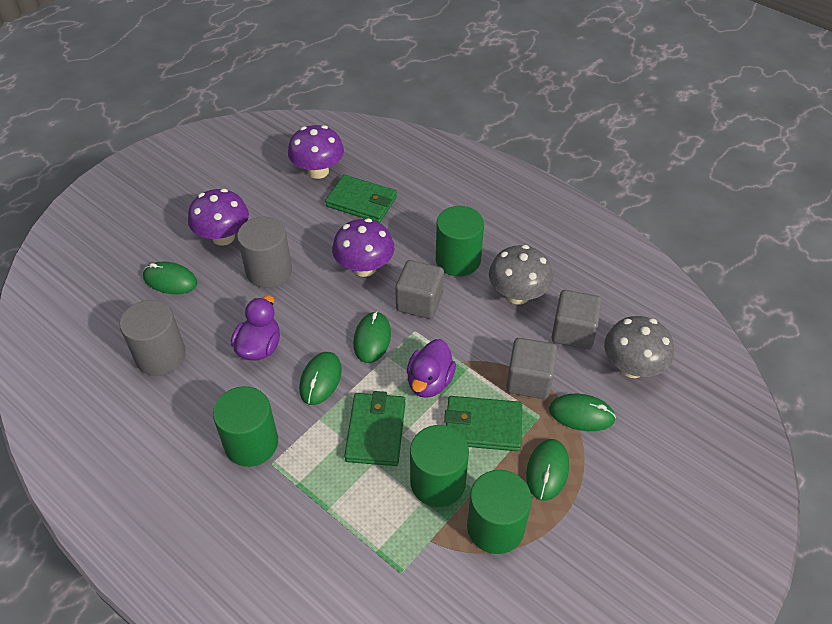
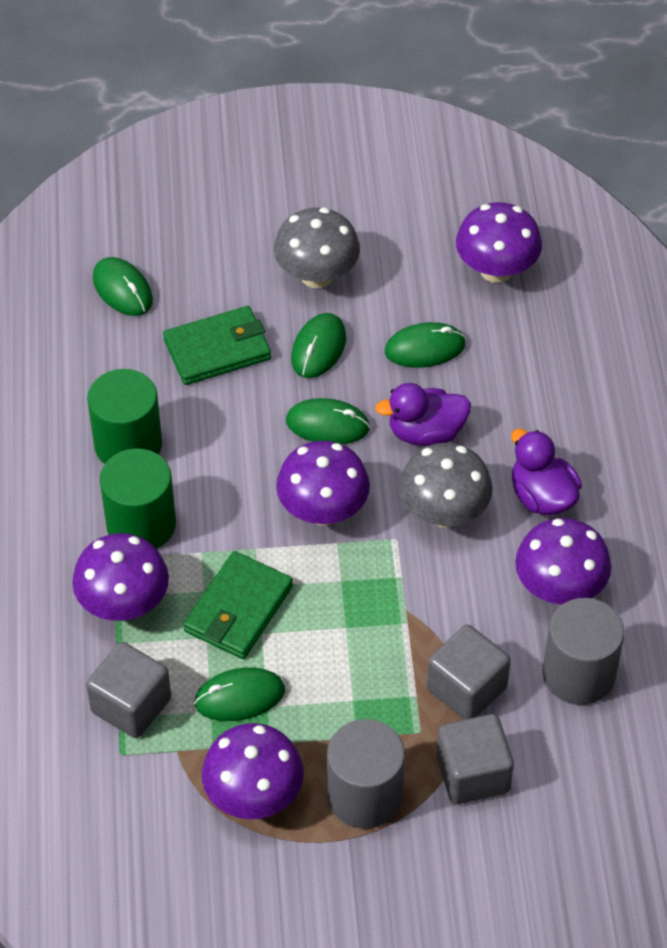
green cylinder: 4 -> 2
green wallet: 3 -> 2
purple mushroom: 3 -> 5

